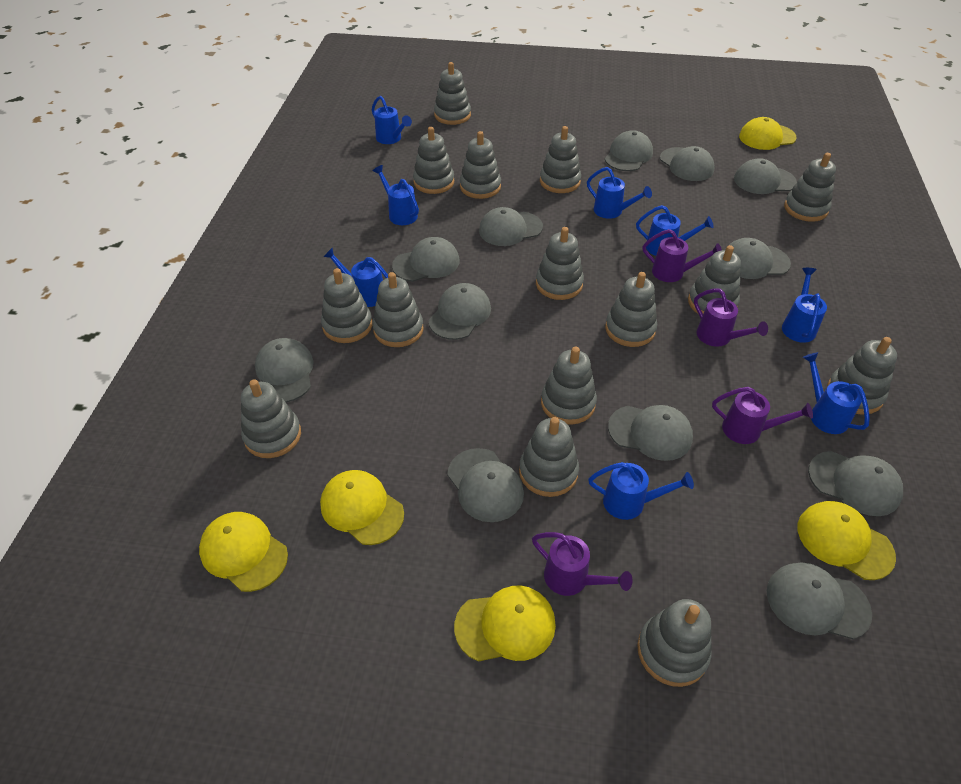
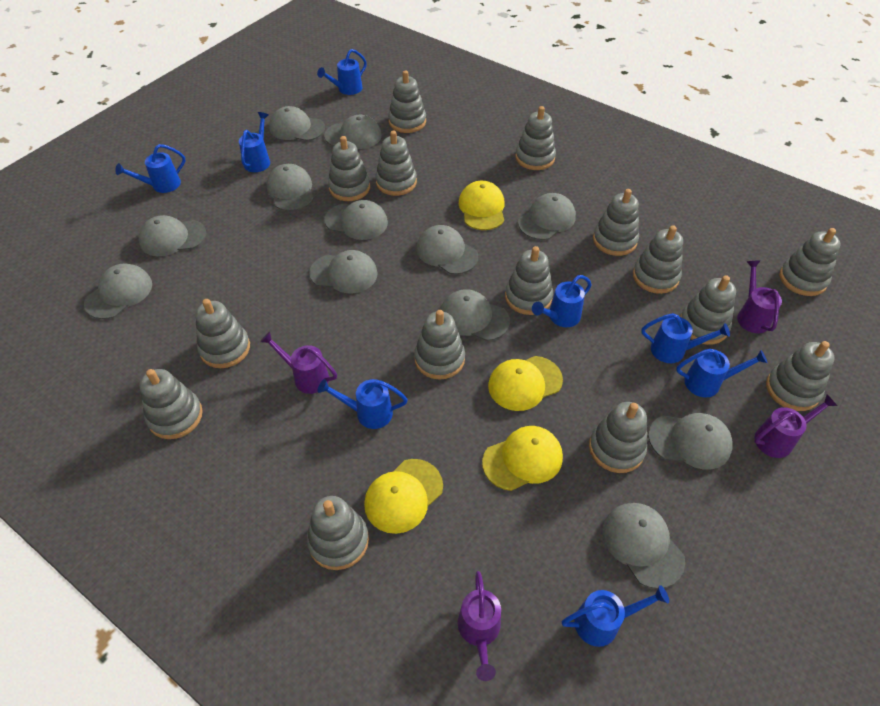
yellow cap: 5 -> 4

